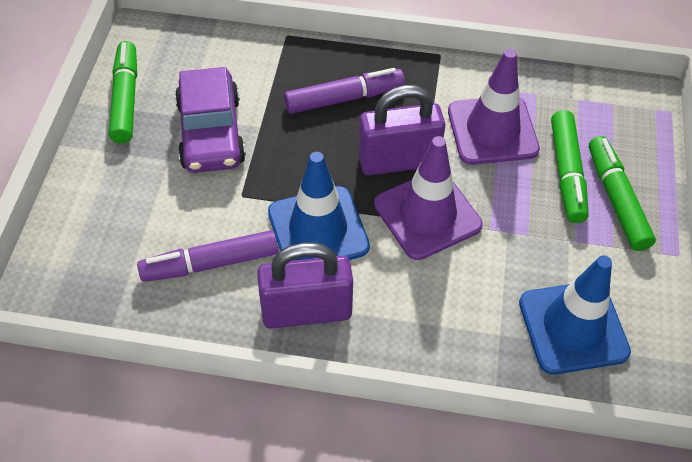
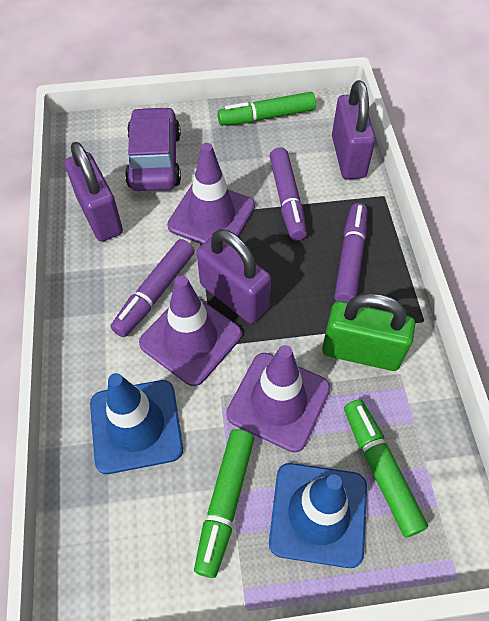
green padlock: 0 -> 1
purple marker: 2 -> 3
purple padlock: 2 -> 3
purple traffic cone: 2 -> 3

